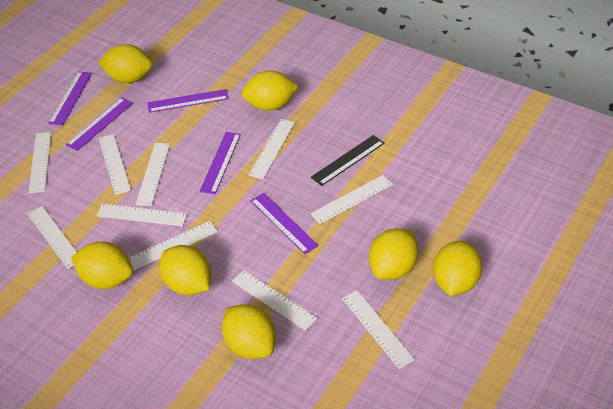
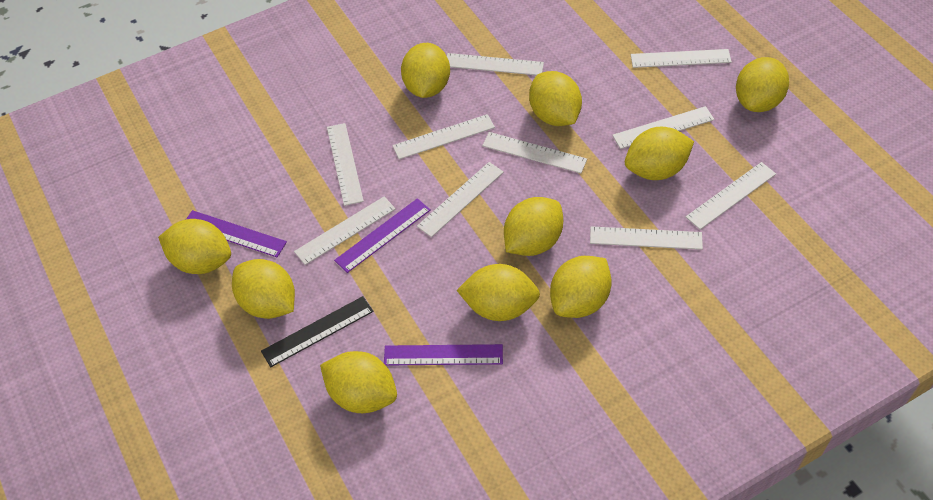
purple ruler: 5 -> 3
yellow lemon: 7 -> 10

